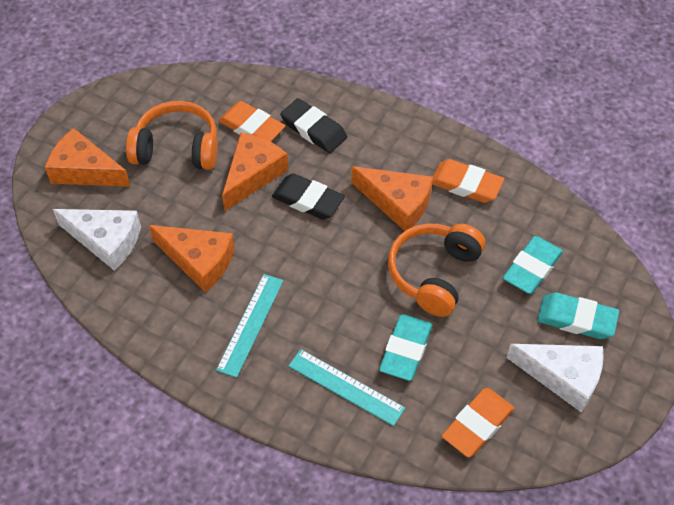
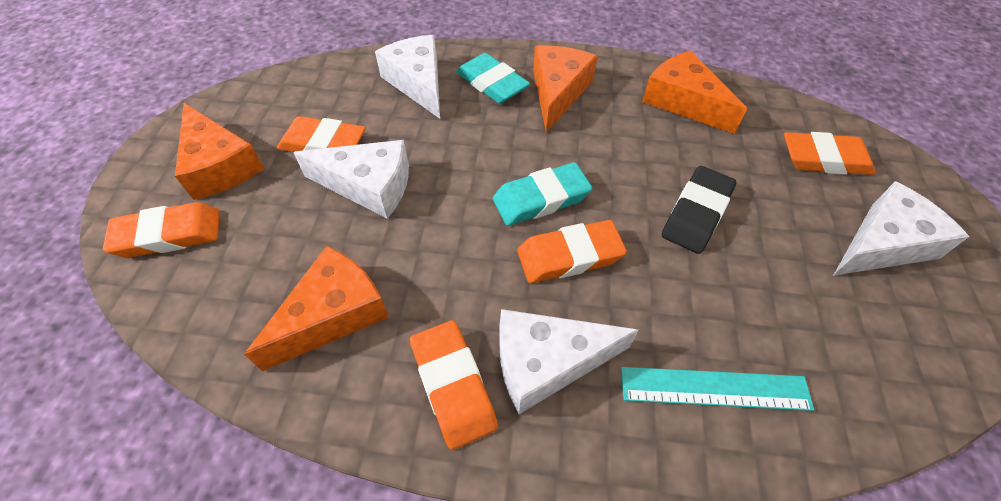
black eraser: 2 -> 1
orange eraser: 3 -> 5
orange headphones: 2 -> 0
turquoise eraser: 3 -> 2
turquoise ruler: 2 -> 1
white cheese: 2 -> 4

